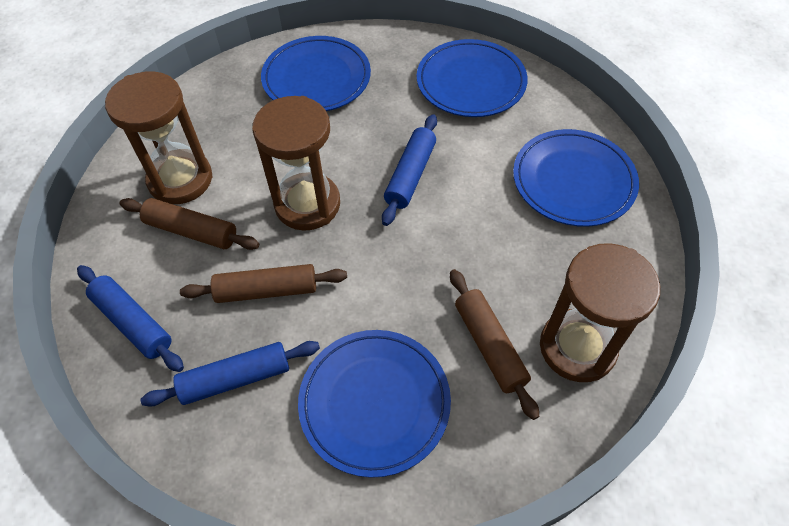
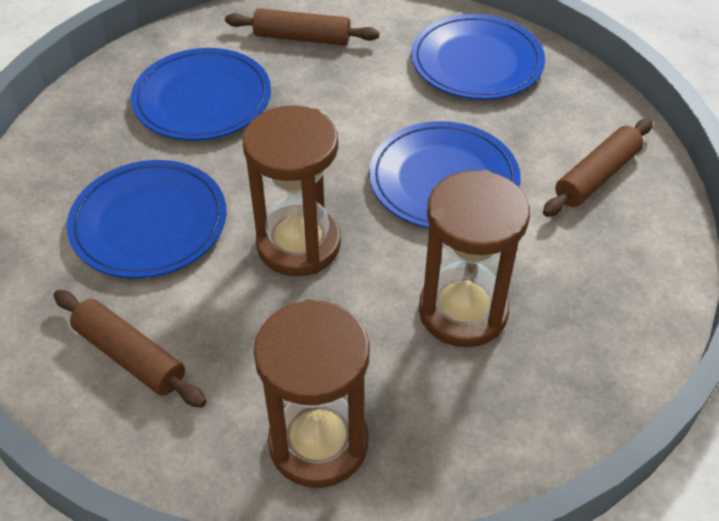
blue rolling pin: 3 -> 0

